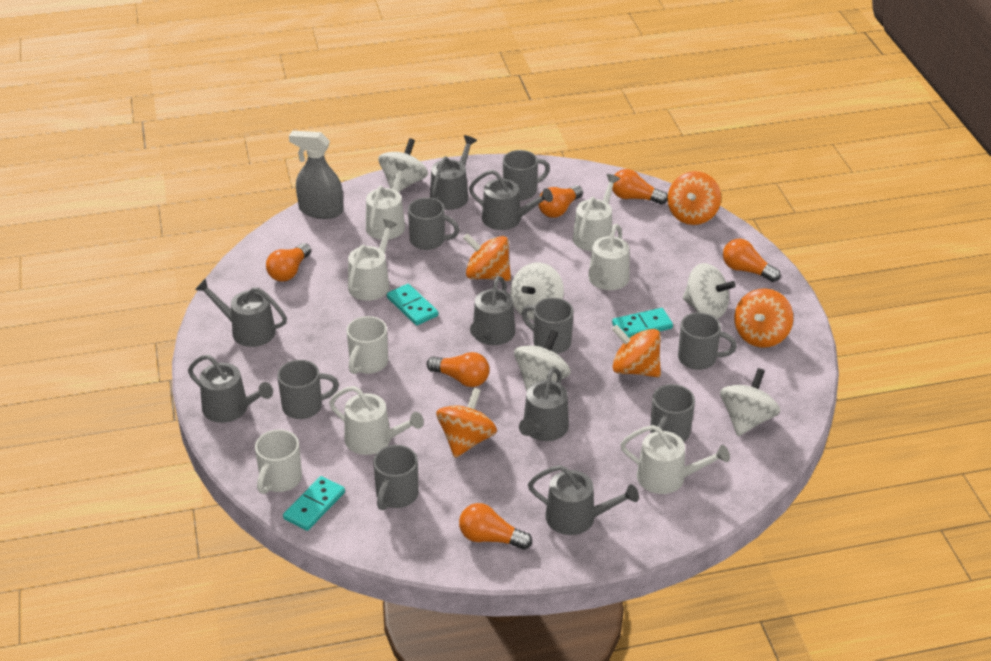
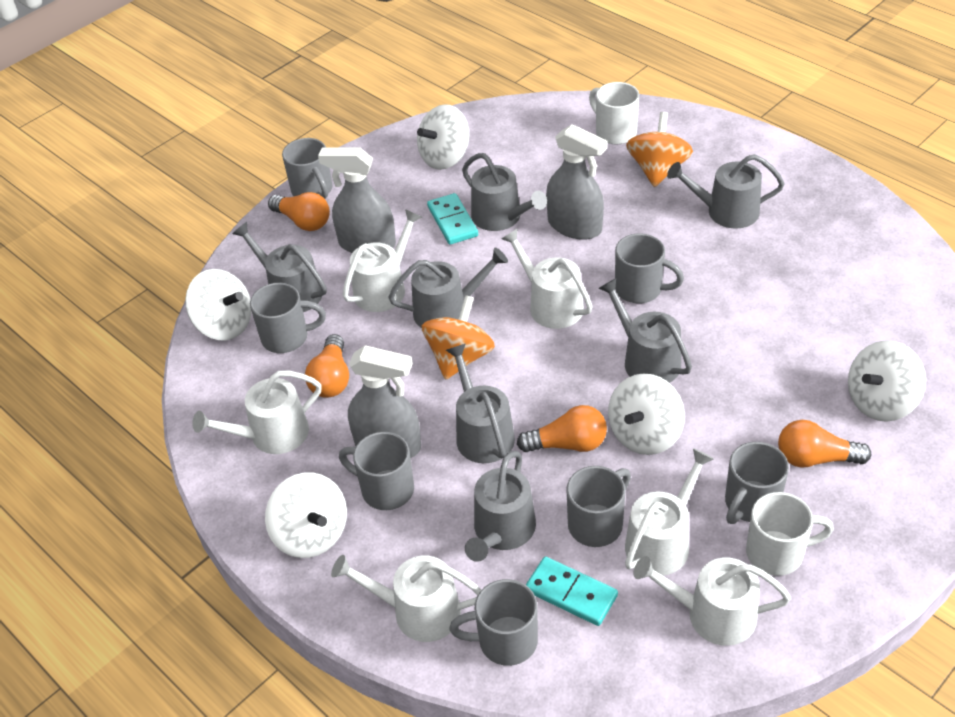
grey spray bottle: 1 -> 3
orange light bulb: 6 -> 4
orange spinning top: 5 -> 2
turquoise domino: 3 -> 2

